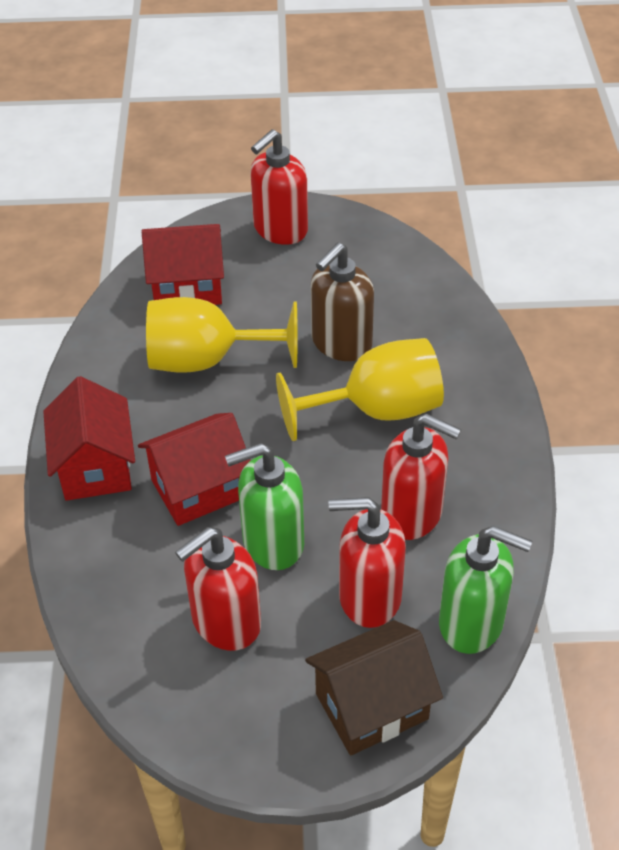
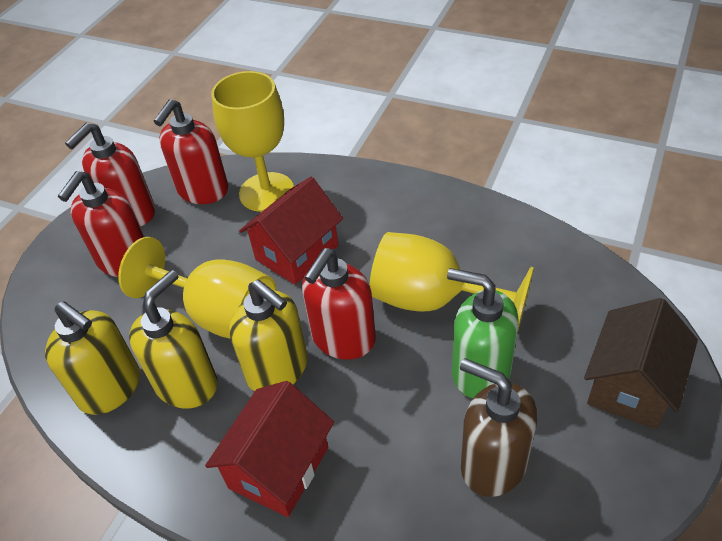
green soap dispenser: 2 -> 1
red house: 3 -> 2
yellow goblet: 2 -> 3
yellow soap dispenser: 0 -> 3

